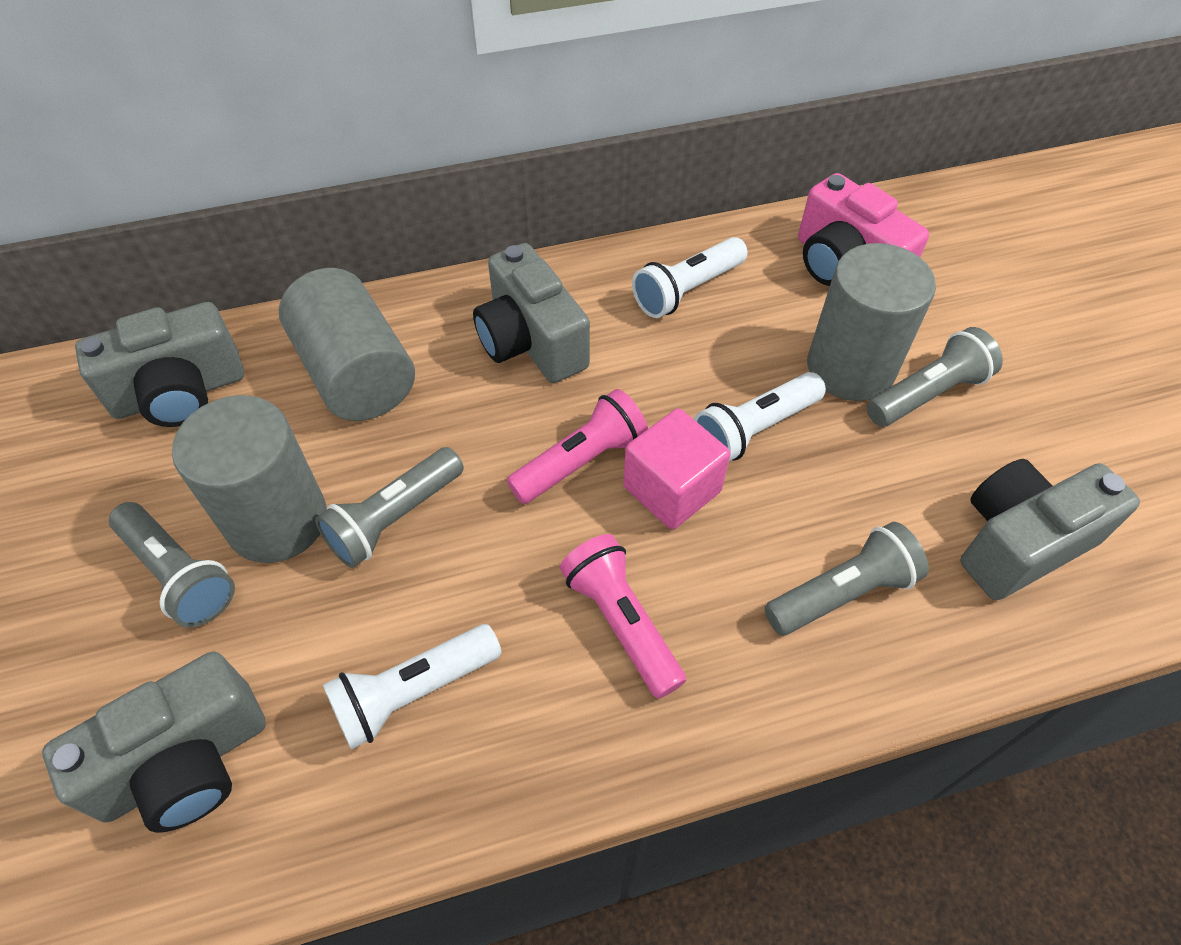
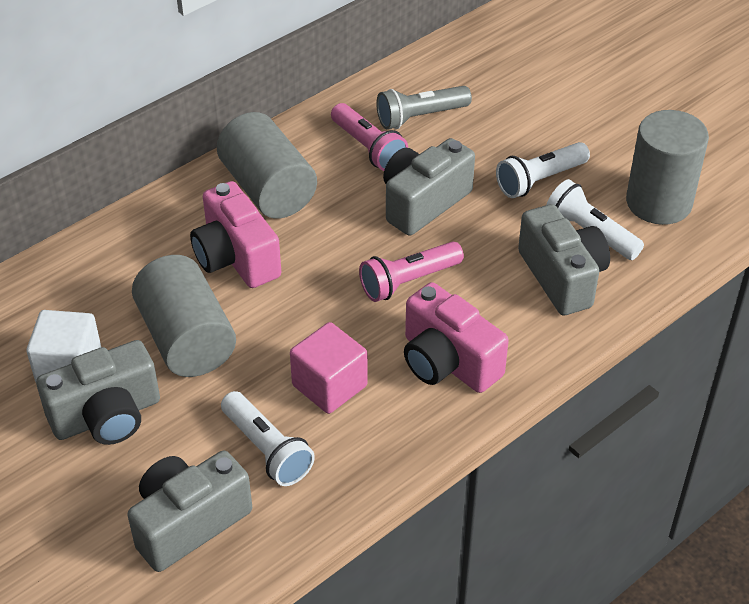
grey flashlight: 4 -> 1
pink camera: 1 -> 2
white cube: 0 -> 1

